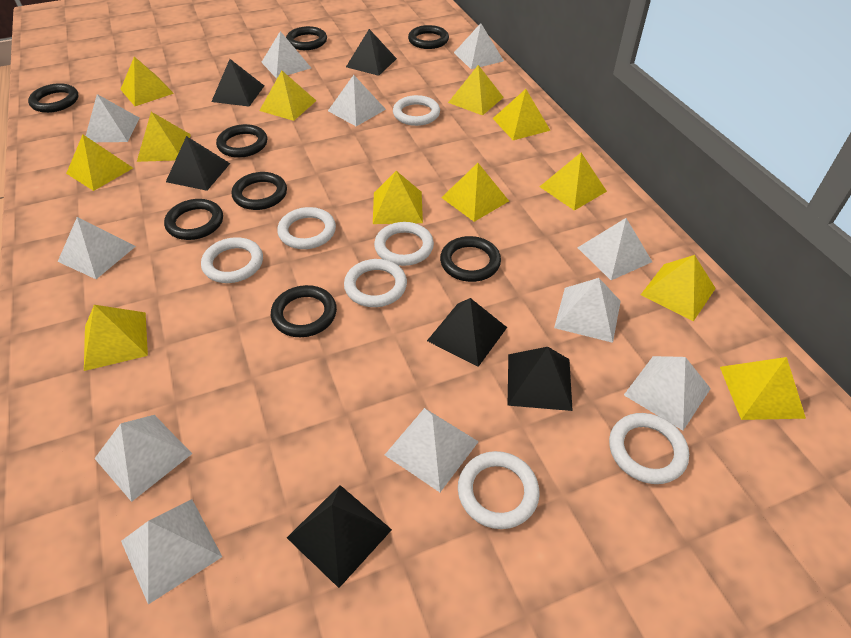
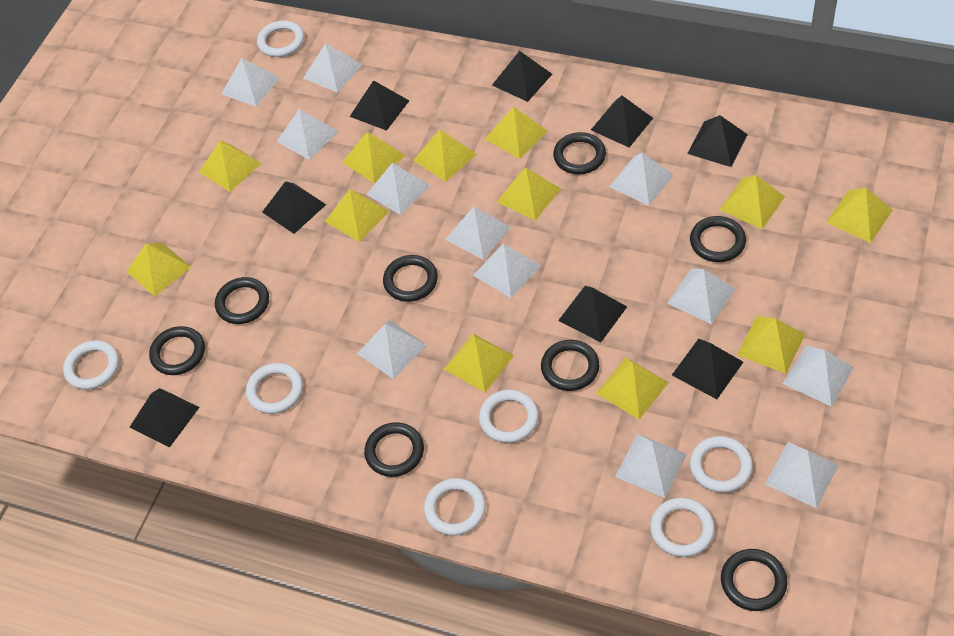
black pyramid: 6 -> 8
white pyramid: 11 -> 12

